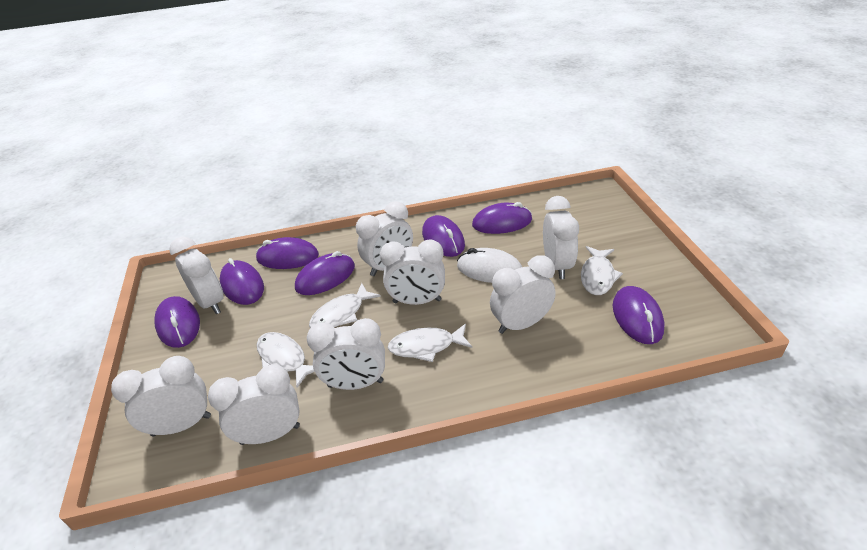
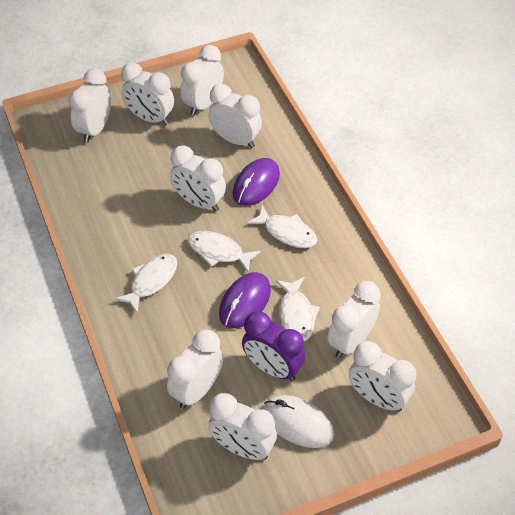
purple clock: 0 -> 1
purple mouse: 7 -> 2
white clock: 8 -> 9

